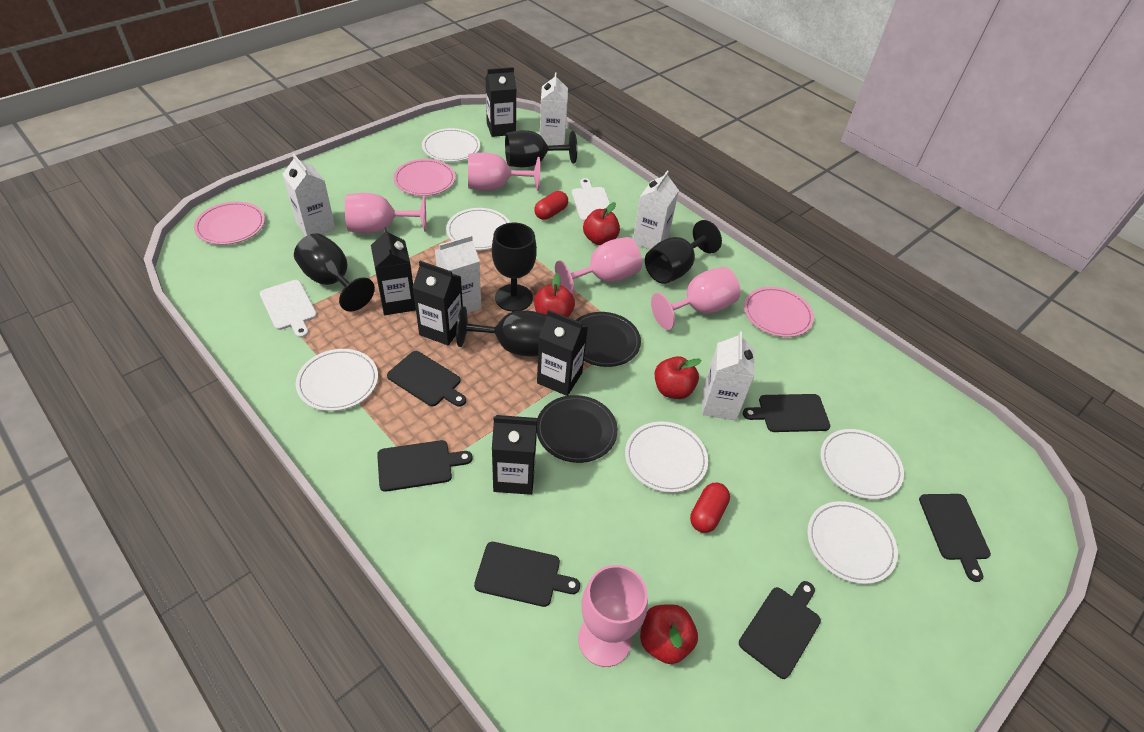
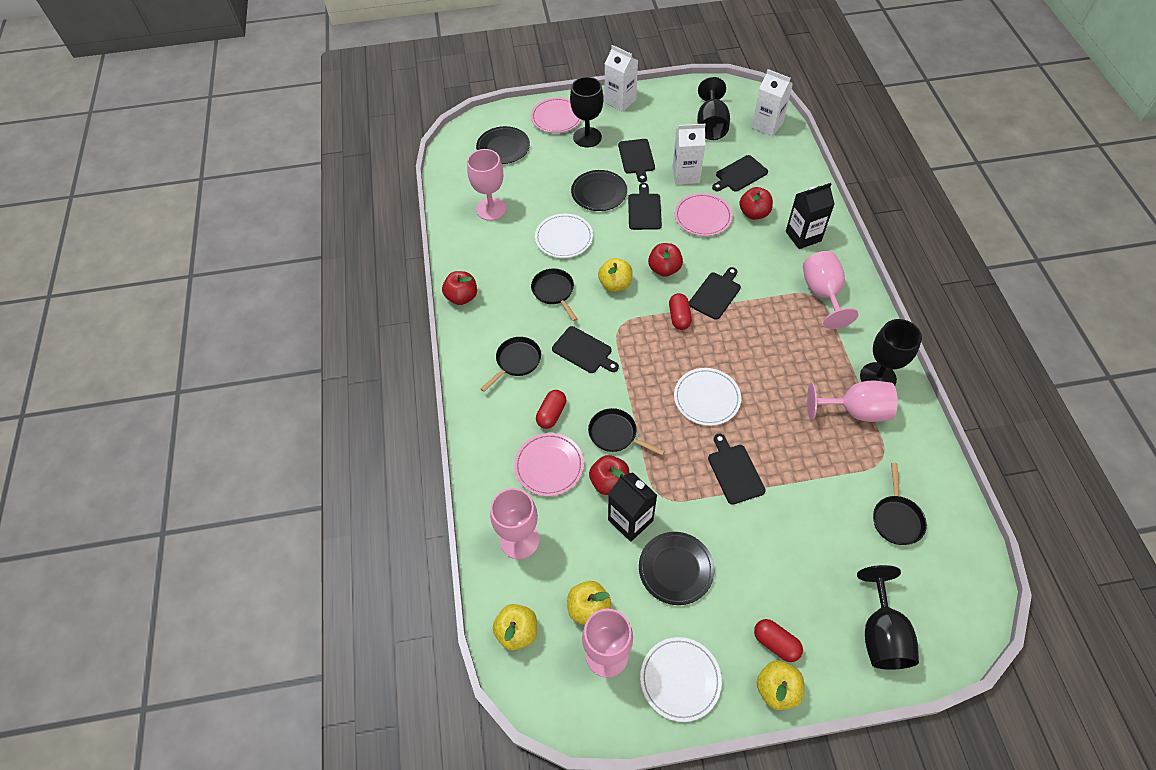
black carton: 5 -> 2
black goblet: 5 -> 4
black pan: 0 -> 4
black plate: 2 -> 3
red capsule: 2 -> 3
white carton: 5 -> 3
white cutting board: 2 -> 0
white plate: 6 -> 3
yellow apple: 0 -> 4

